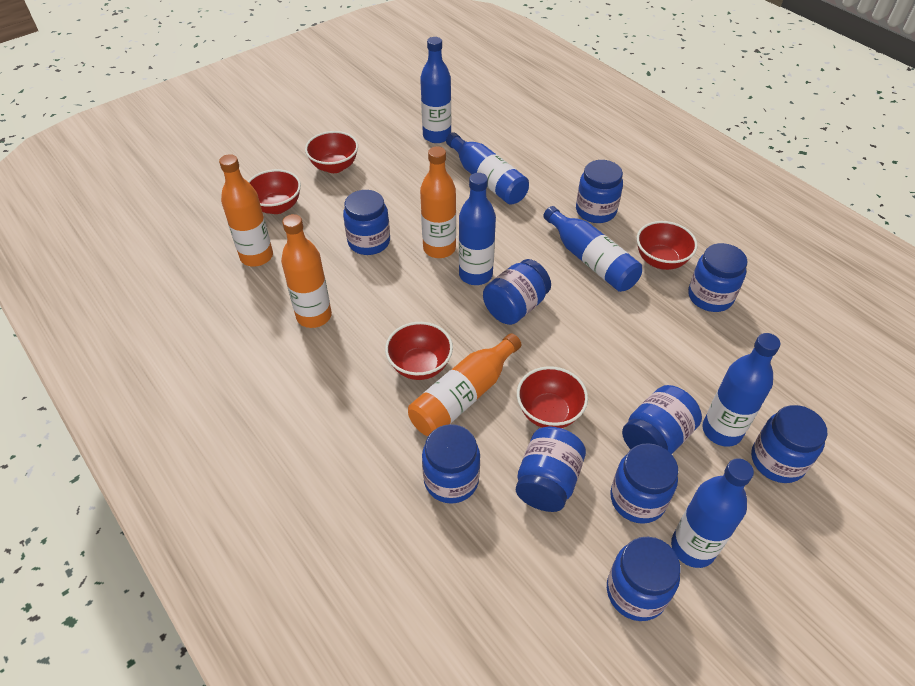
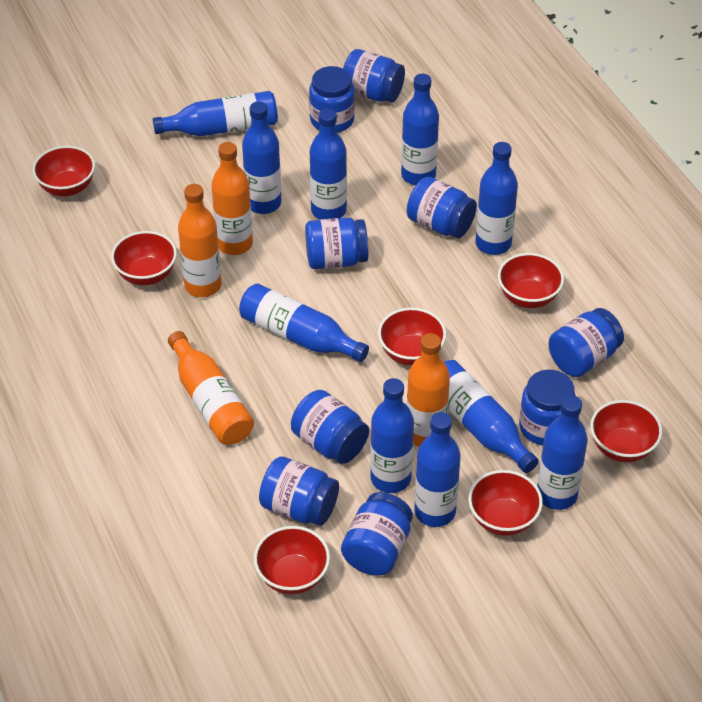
blue bottle: 6 -> 10
blue jar: 10 -> 9
red bowl: 5 -> 7

